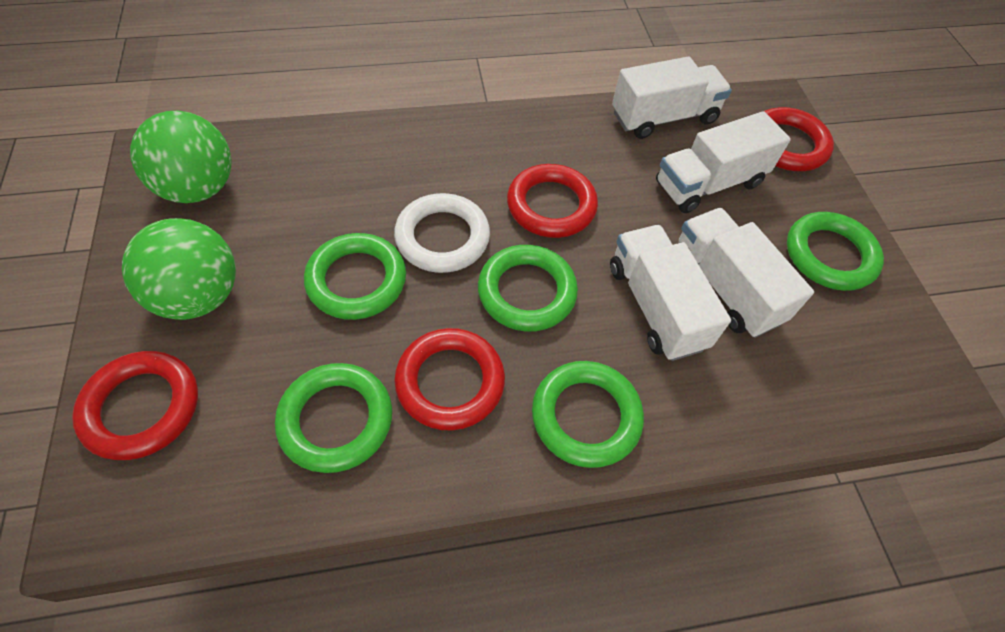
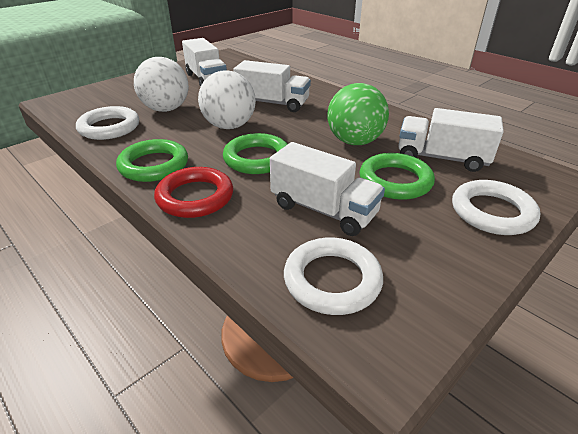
green ball: 2 -> 1
green ring: 5 -> 3
red ring: 4 -> 1
white ball: 0 -> 2
white ring: 1 -> 3

